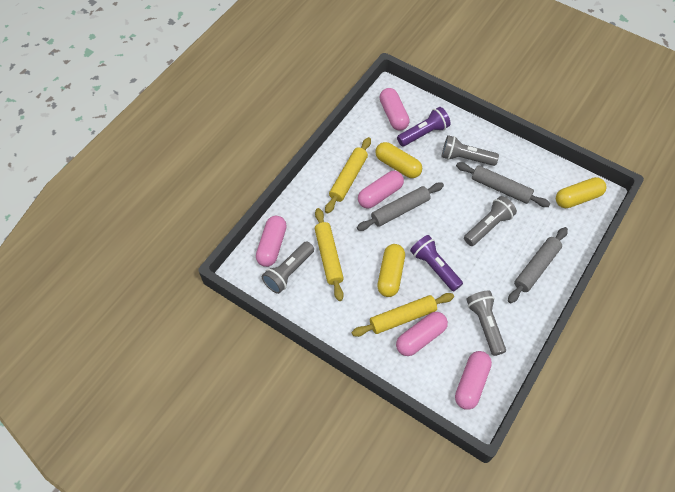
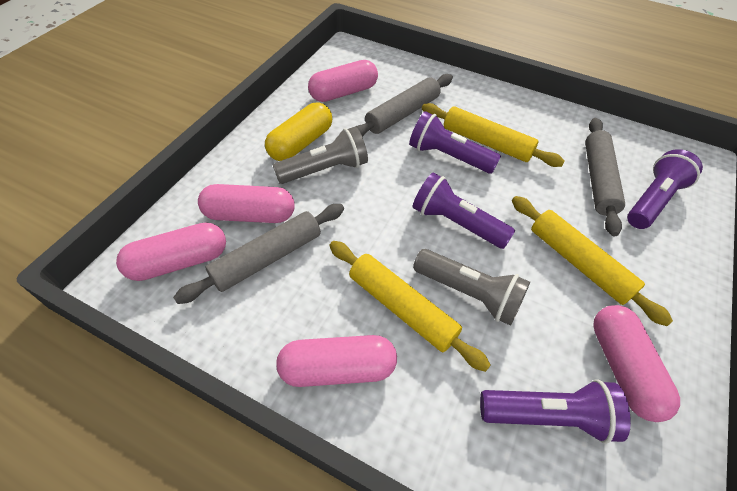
grey flashlight: 4 -> 2
purple flashlight: 2 -> 4
yellow capsule: 3 -> 1

